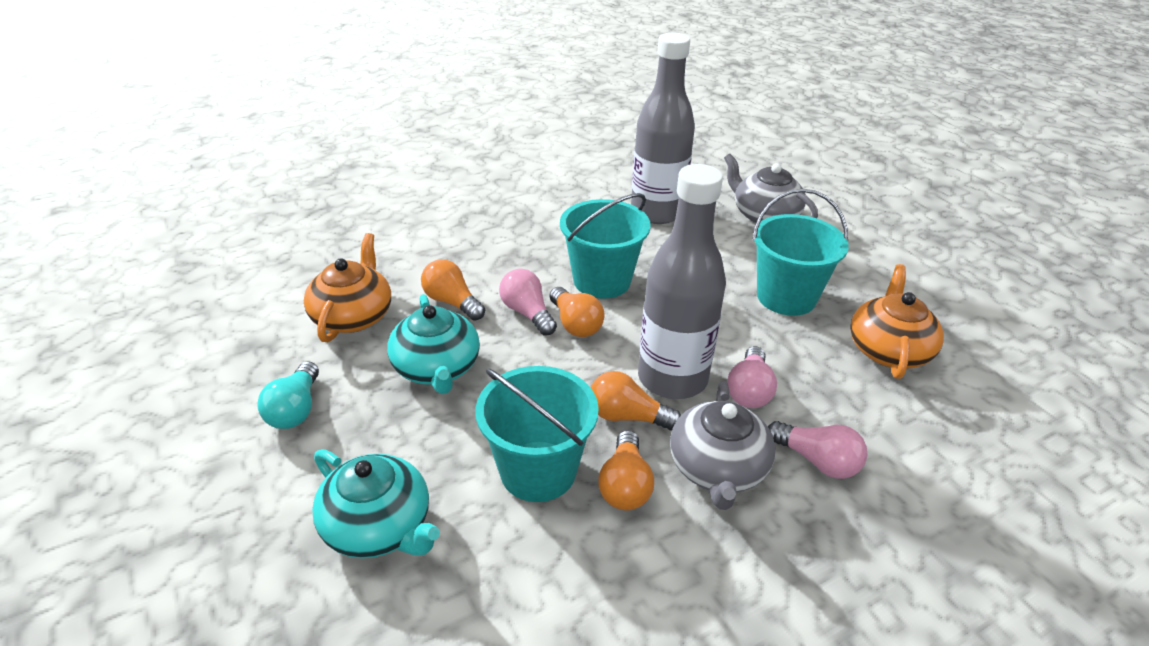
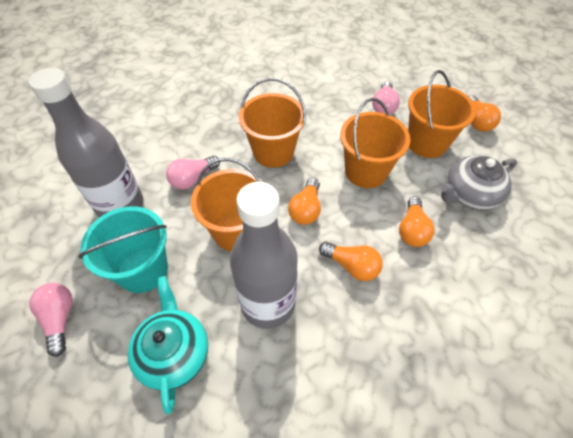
grey teapot: 2 -> 1
orange bucket: 0 -> 4
orange teapot: 2 -> 0
turquoise bucket: 3 -> 1
turquoise light bulb: 1 -> 0
turquoise teapot: 2 -> 1

